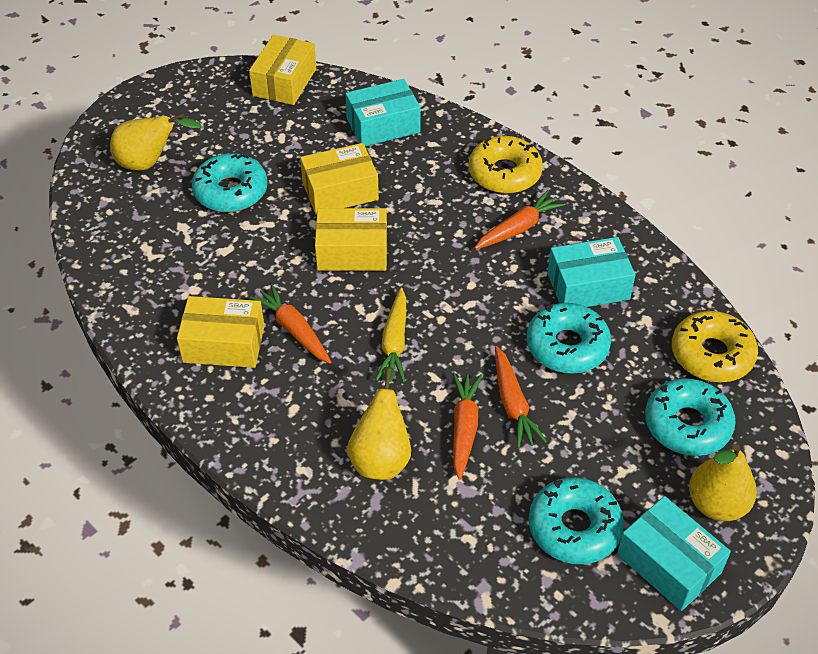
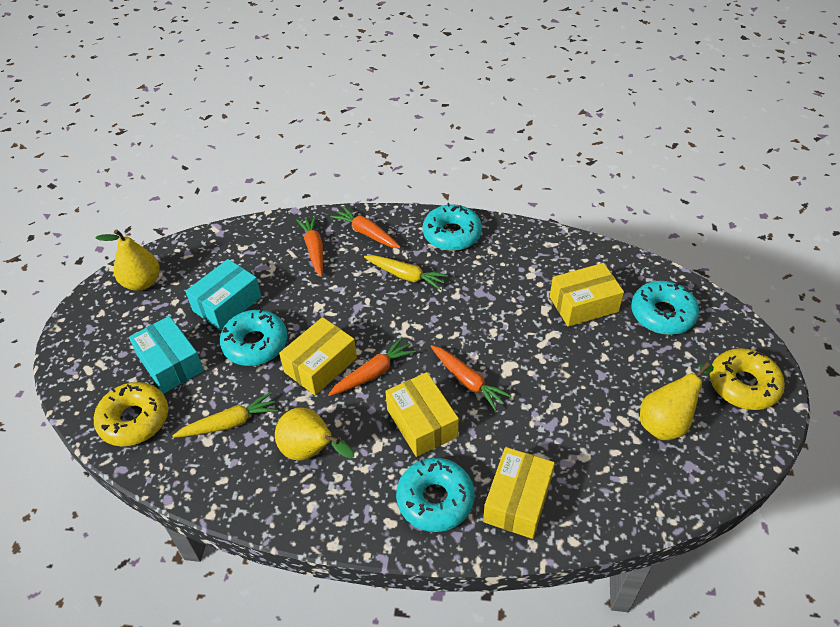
turquoise box: 3 -> 2
yellow carrot: 1 -> 2

